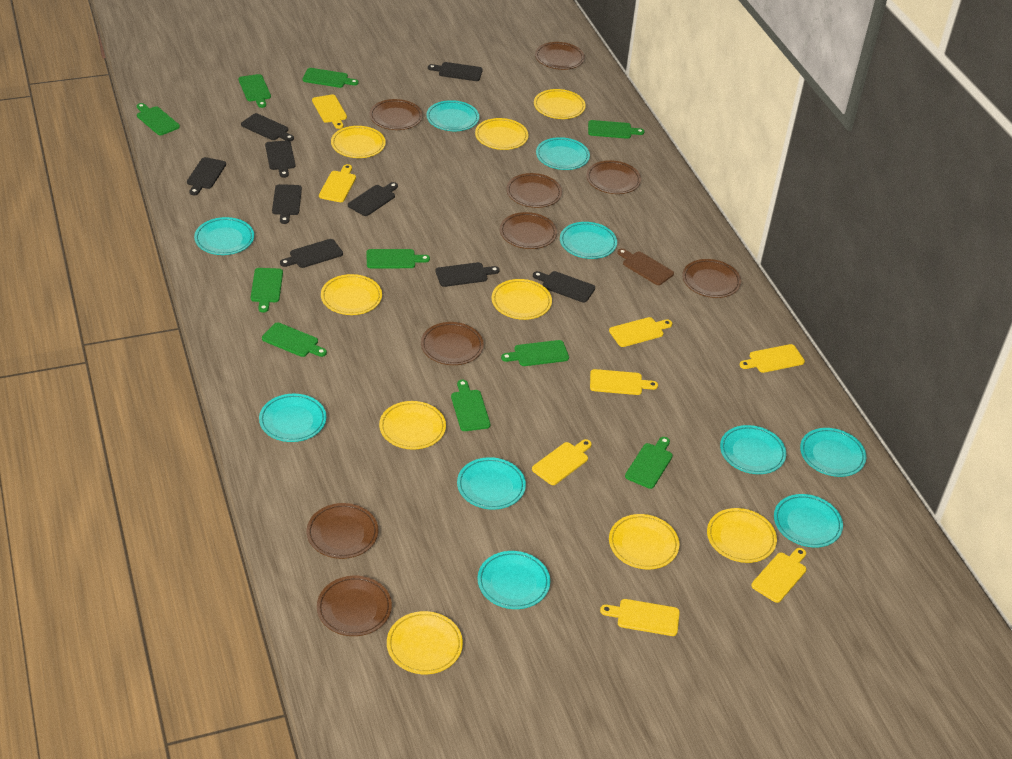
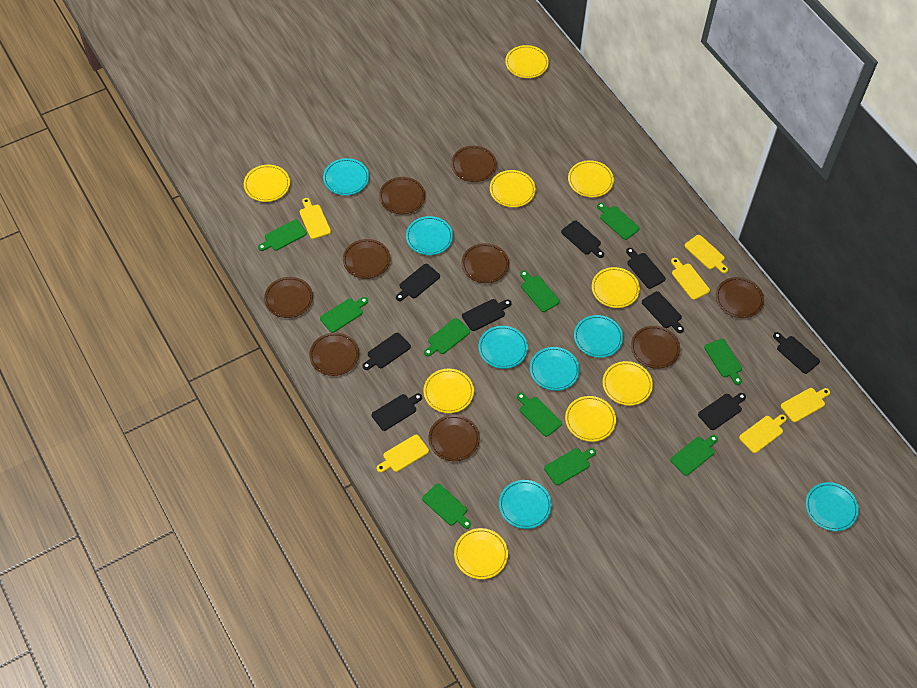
brown cutting board: 1 -> 0
turquoise plate: 10 -> 7
yellow cutting board: 8 -> 6

